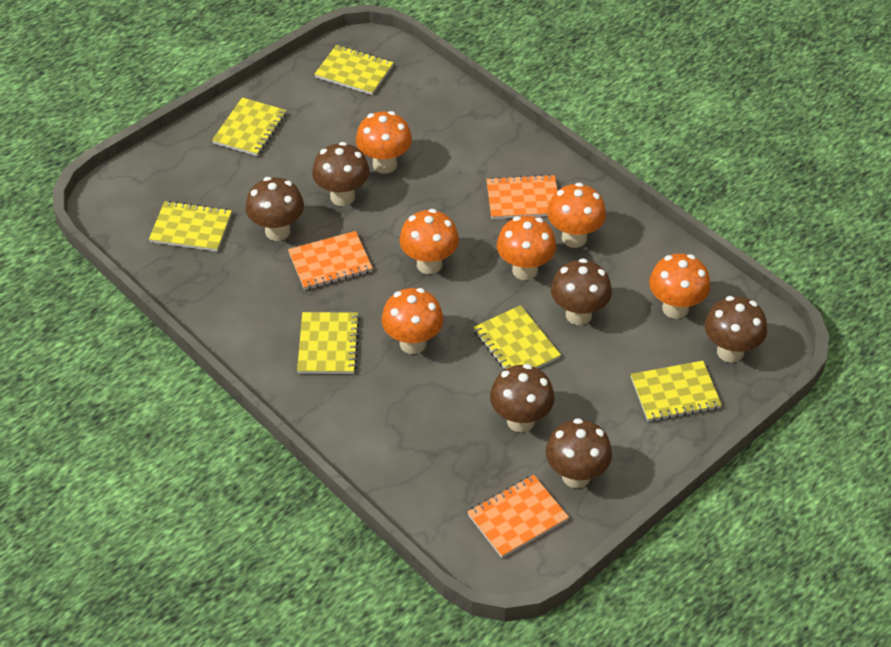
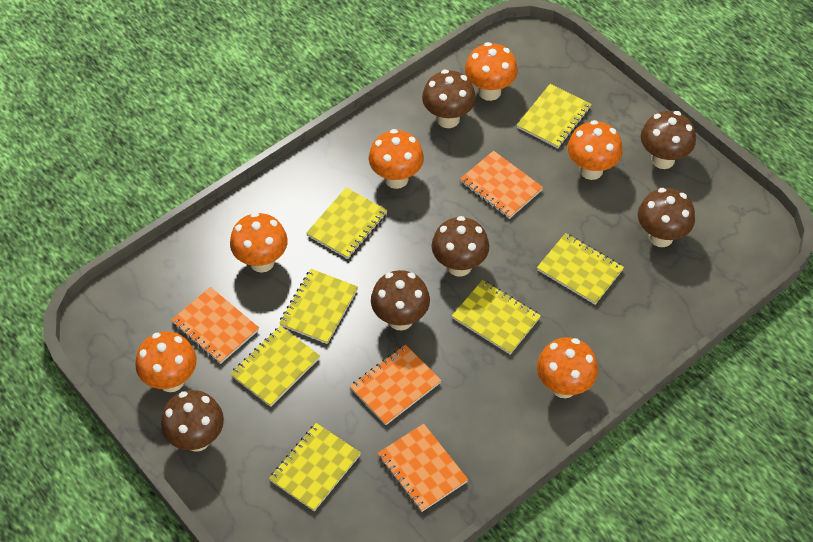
orange notebook: 3 -> 4
yellow notebook: 6 -> 7

